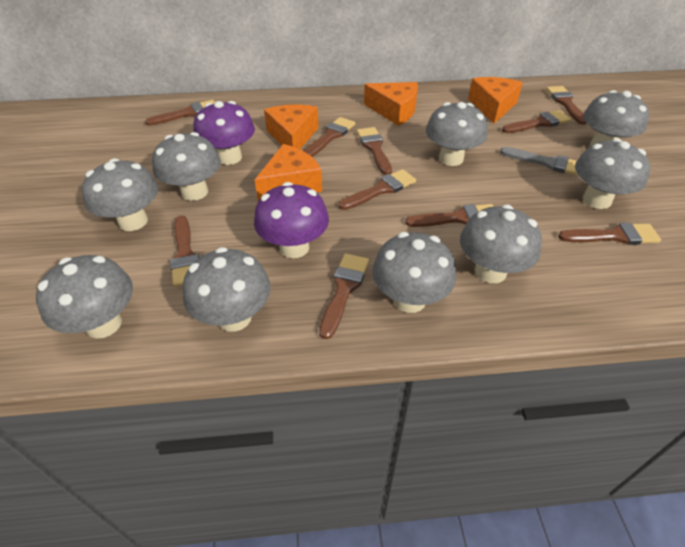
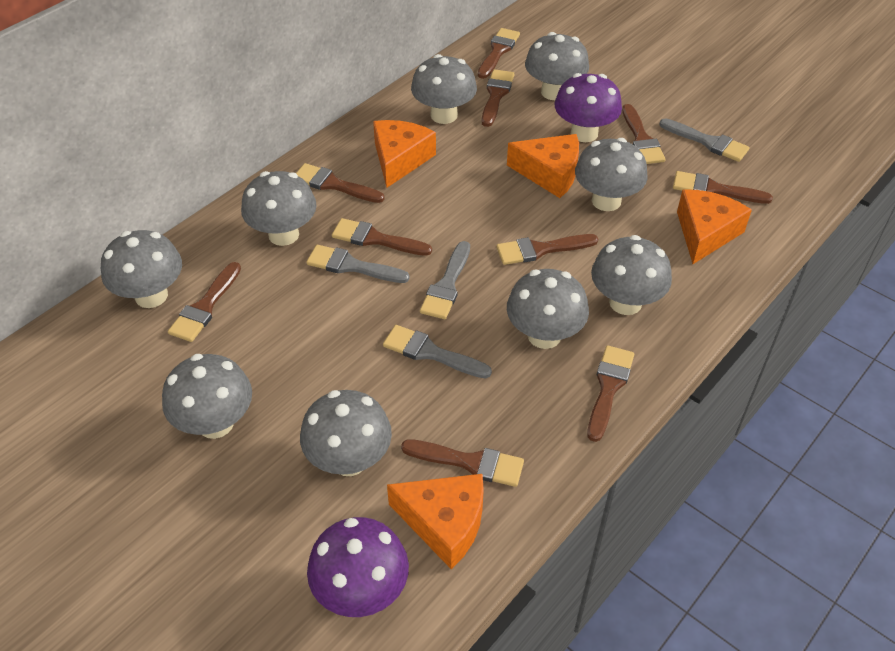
grey brush: 1 -> 4

